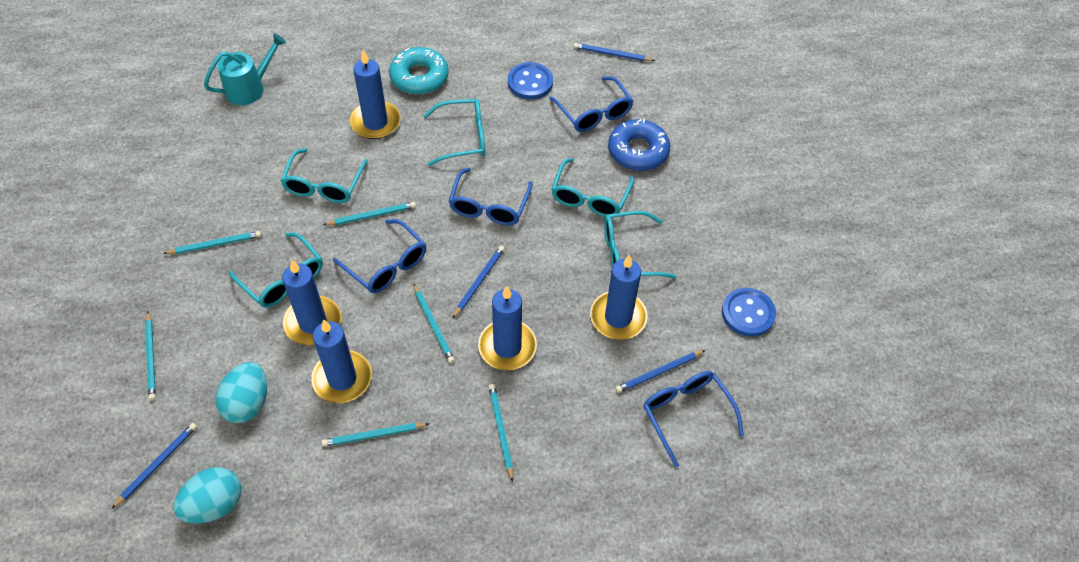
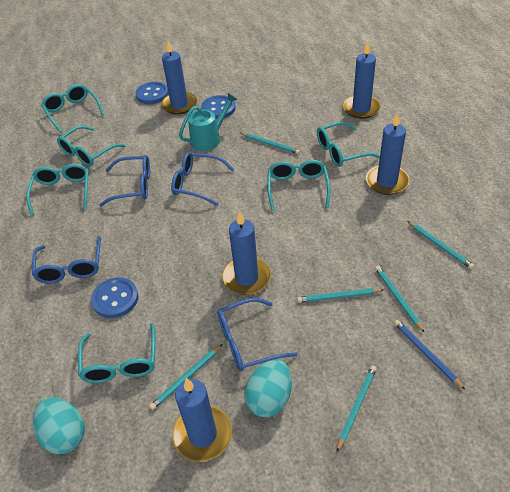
blue button: 2 -> 3
blue donut: 1 -> 0
blue pencil: 4 -> 1
turquoise donut: 1 -> 0
turquoise glasses: 5 -> 6

